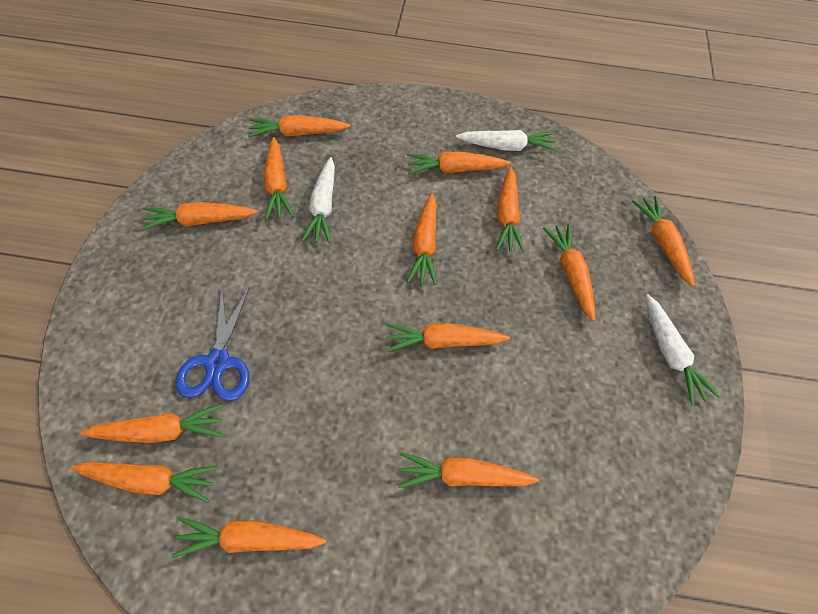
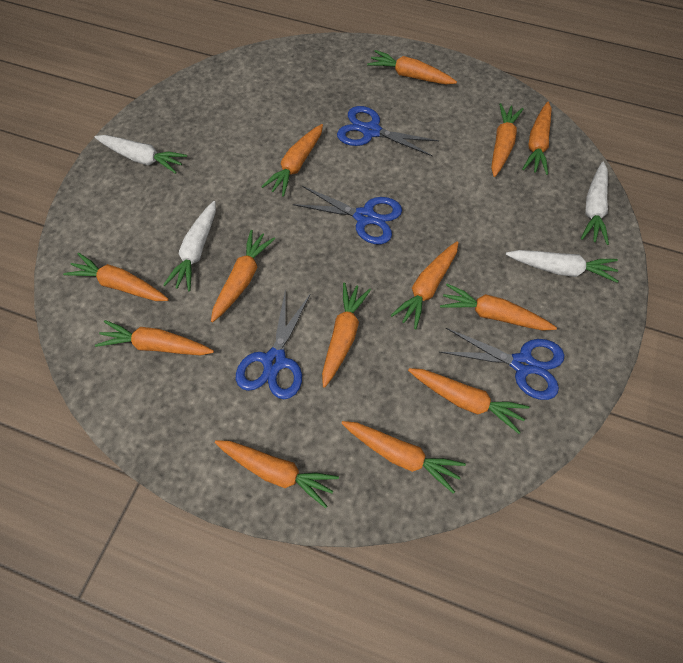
blue scissors: 1 -> 4
white carrot: 3 -> 4

